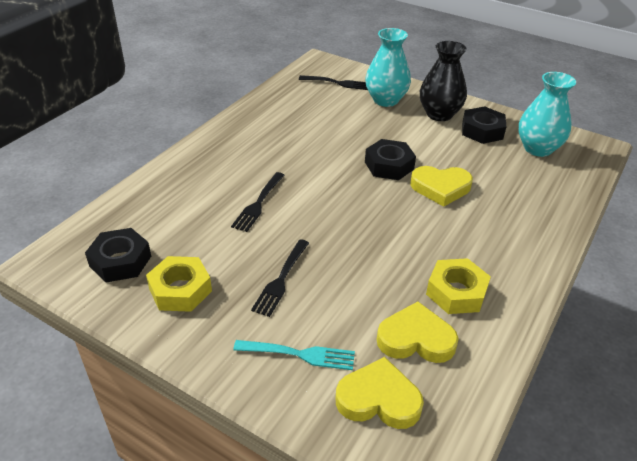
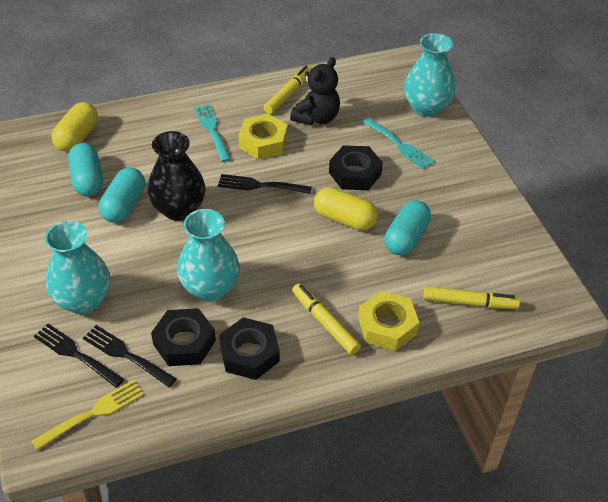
black teddy bear: 0 -> 1
turquoise capsule: 0 -> 3
turquoise fork: 1 -> 2
turquoise vase: 2 -> 3
yellow capsule: 0 -> 2
yellow fork: 0 -> 1
yellow heart: 3 -> 0
yellow marker: 0 -> 3

